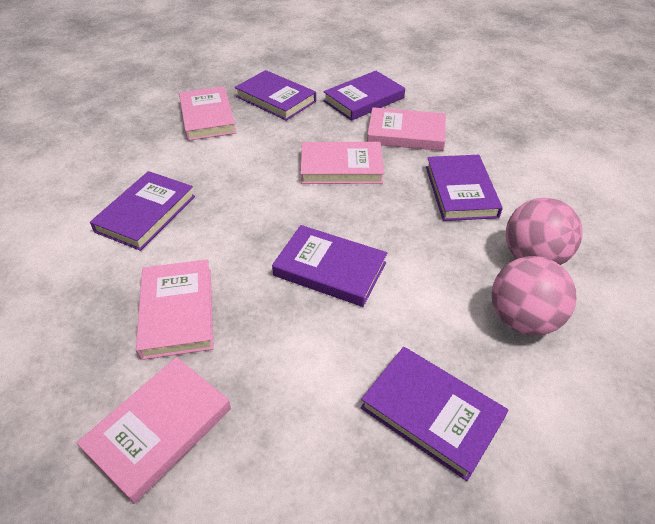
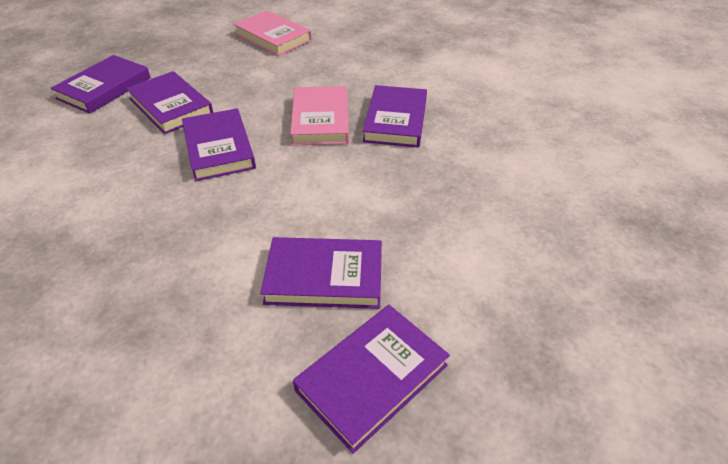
pink ball: 2 -> 0
pink book: 5 -> 2

